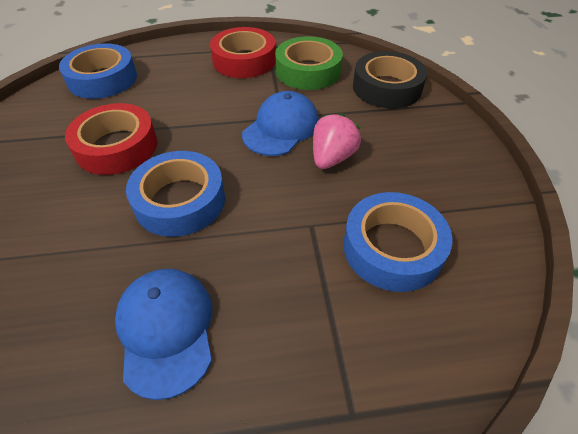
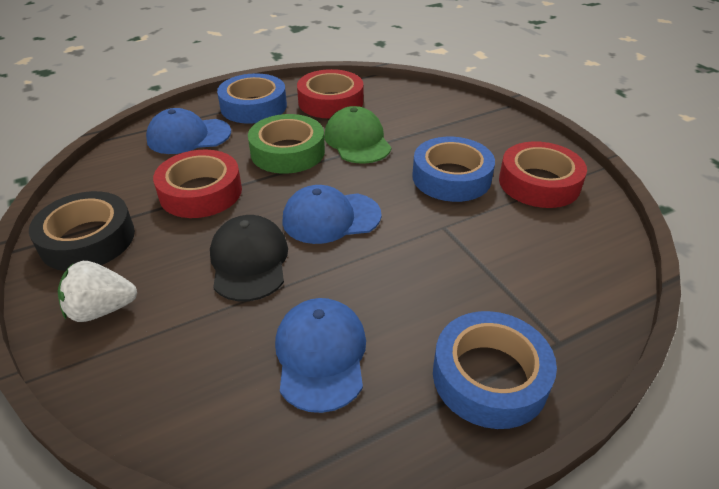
black cap: 0 -> 1
blue cap: 2 -> 3
green cap: 0 -> 1
pink strawberry: 1 -> 0
red tape: 2 -> 3
white strawberry: 0 -> 1

